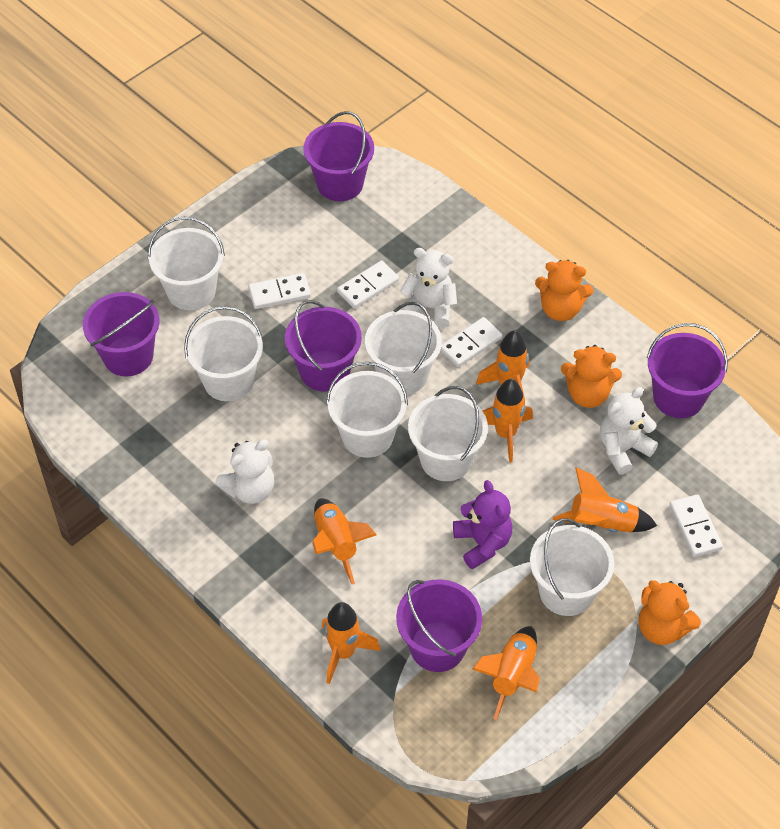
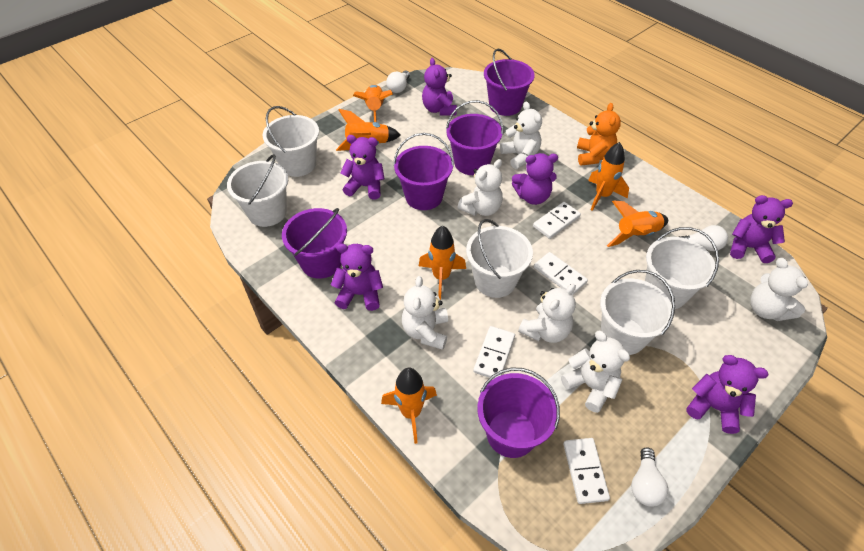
orange teddy bear: 3 -> 1
purple teddy bear: 1 -> 6
white bucket: 6 -> 5
white light bulb: 0 -> 3
white teddy bear: 3 -> 6

